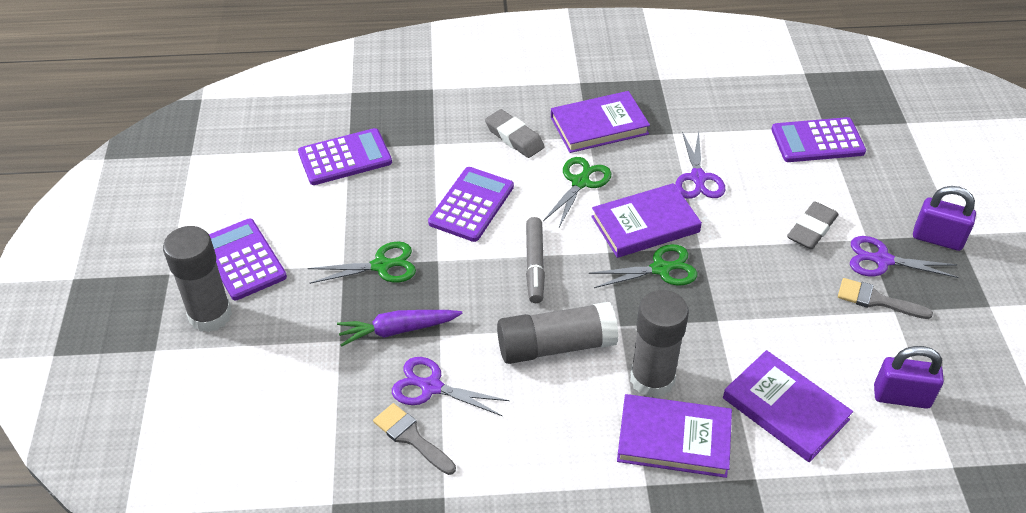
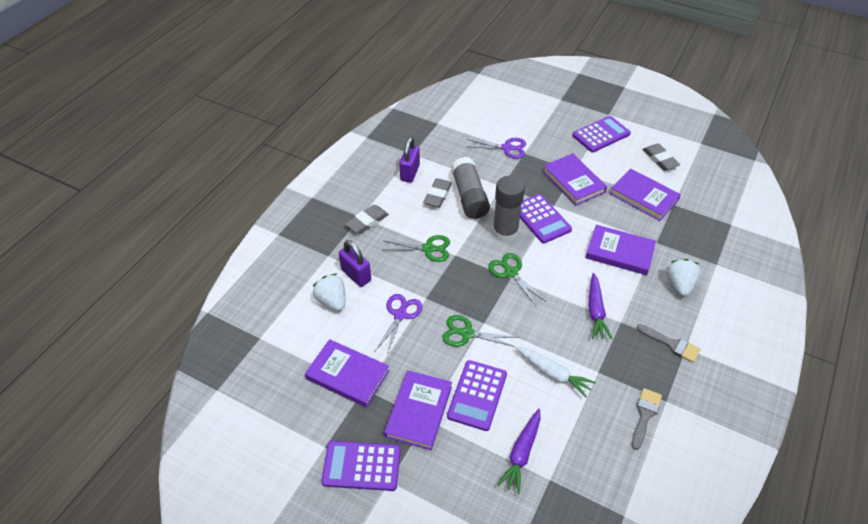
grey eraser: 2 -> 3
grey glue stick: 3 -> 2
grey marker: 1 -> 0
purple book: 4 -> 5
purple carrot: 1 -> 2
purple scissors: 3 -> 2
white carrot: 0 -> 1
white strawberry: 0 -> 2

